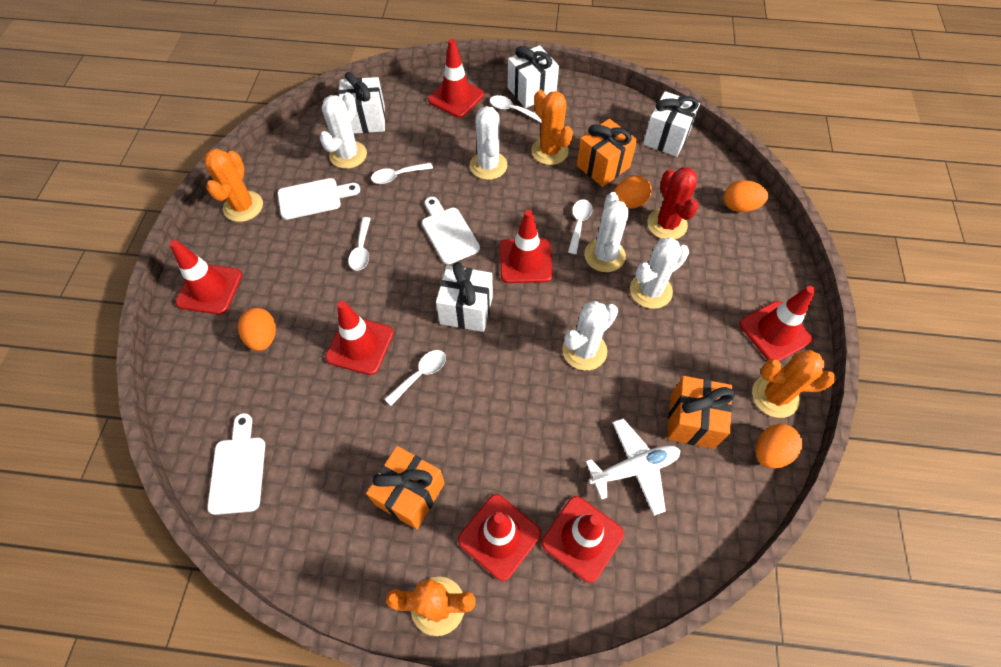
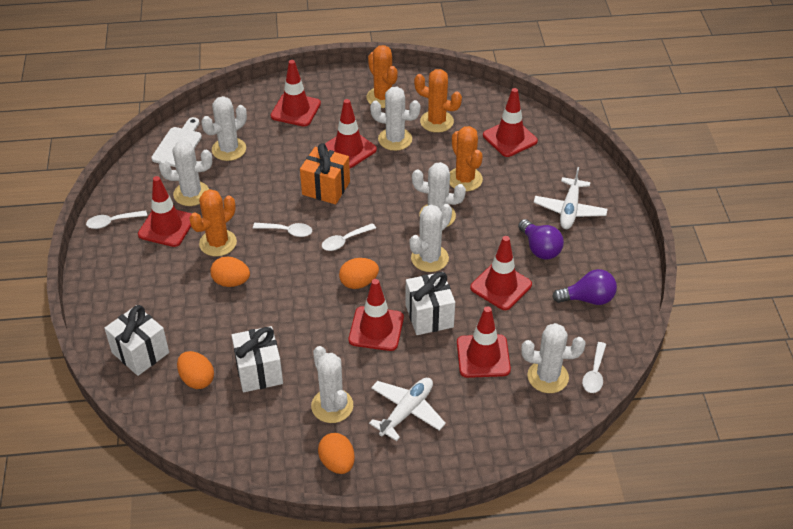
orange gift: 3 -> 1
purple light bulb: 0 -> 2
red cactus: 1 -> 0
white cactus: 5 -> 7
white cutting board: 3 -> 1
white gift: 4 -> 3
white plane: 1 -> 2
white spoon: 5 -> 4

